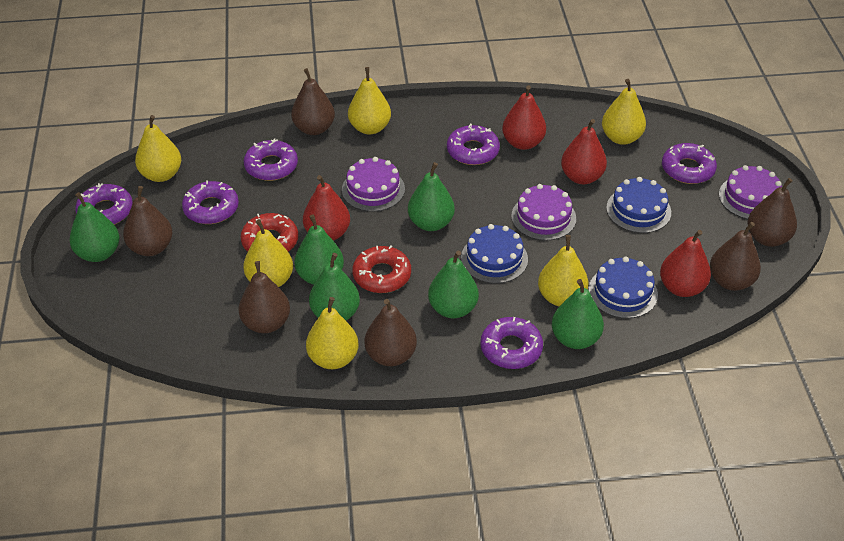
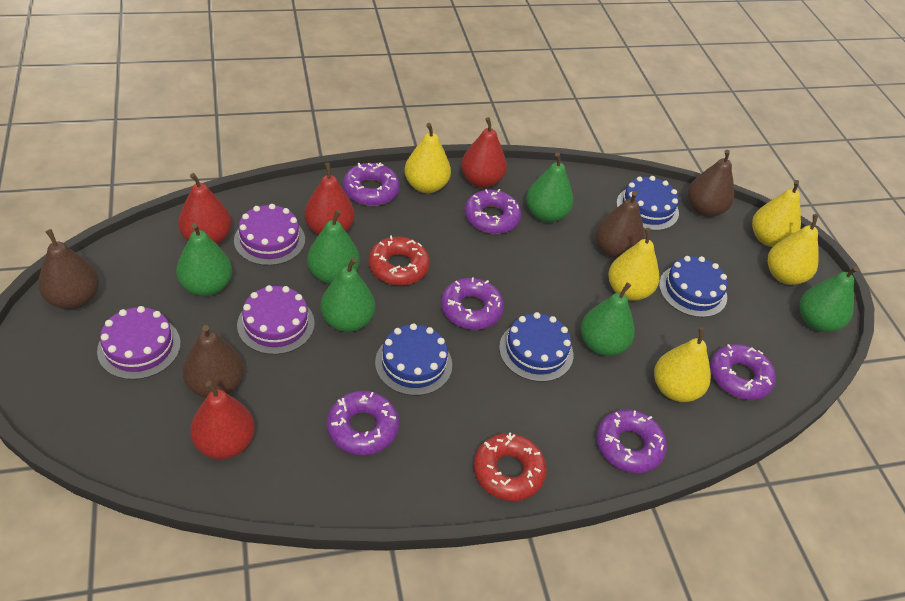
blue cake: 3 -> 4
brown pear: 6 -> 4
yellow pear: 6 -> 5

